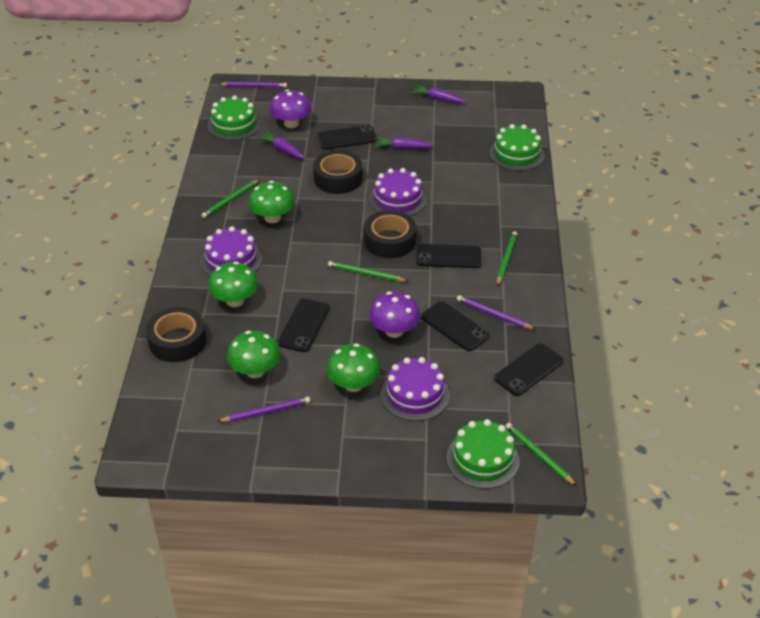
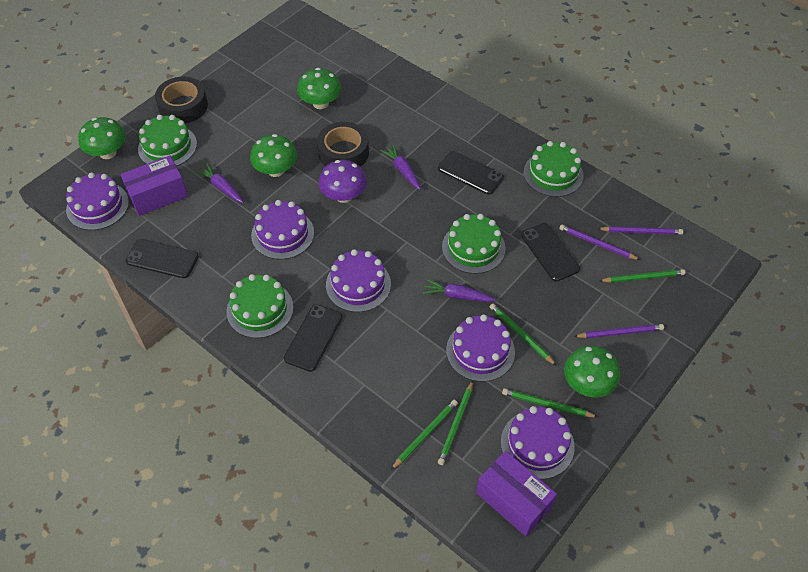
black phone: 5 -> 4
black tape: 3 -> 2
green cake: 3 -> 4
green pencil: 4 -> 5
purple box: 0 -> 2
purple cake: 3 -> 5
purple mushroom: 2 -> 1

